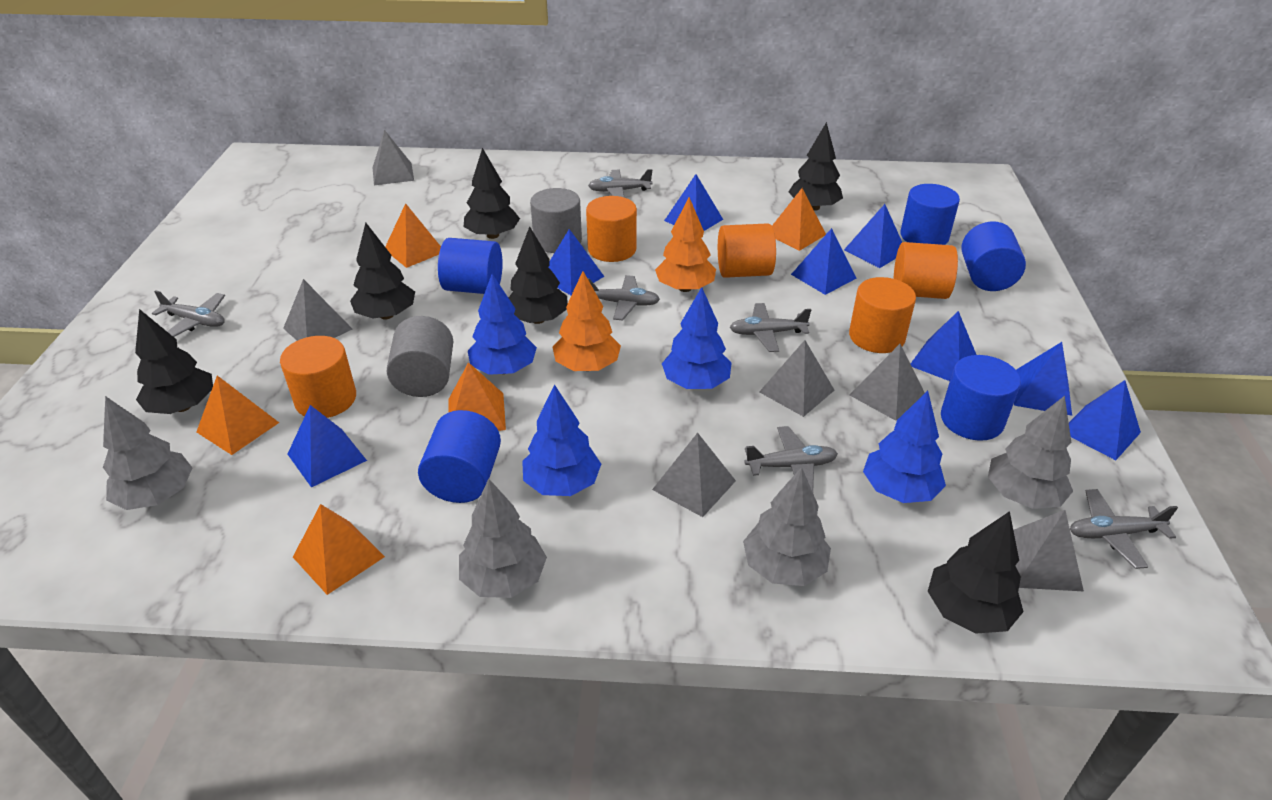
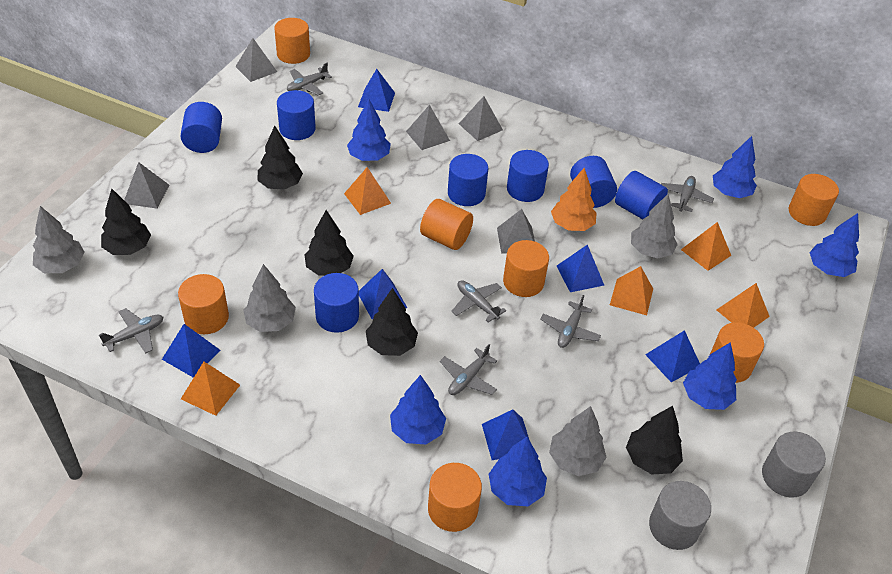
black tree: 6 -> 5
blue cylinder: 5 -> 7
blue pyramid: 8 -> 6
blue tree: 4 -> 6
grey pyramid: 6 -> 5
orange cylinder: 5 -> 7
orange tree: 2 -> 1

